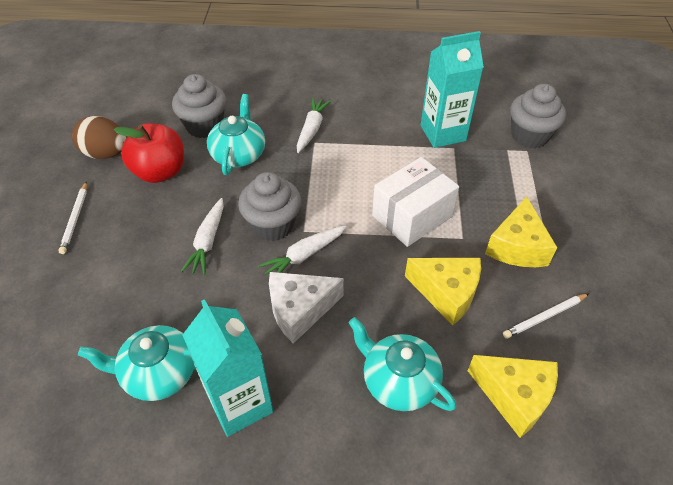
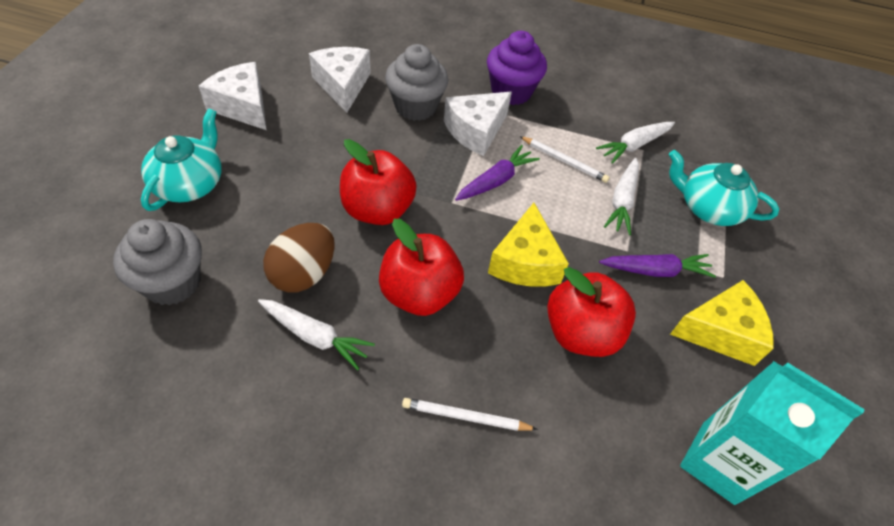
grey cupcake: 3 -> 2
purple carrot: 0 -> 2
purple cupcake: 0 -> 1
red apple: 1 -> 3
turquoise carton: 2 -> 1
turquoise teapot: 3 -> 2
white box: 1 -> 0
white cheese: 1 -> 3
yellow cheese: 3 -> 2

